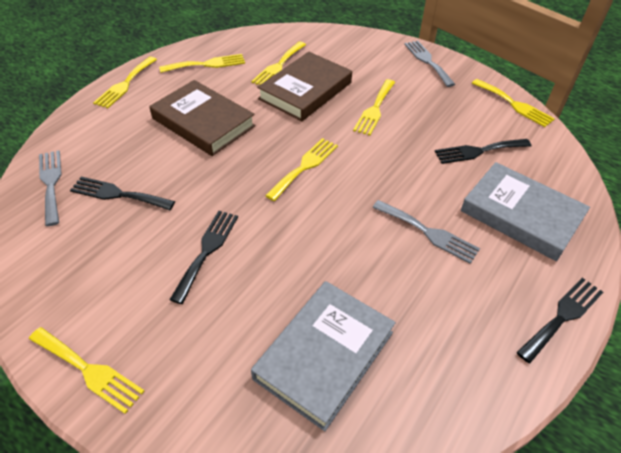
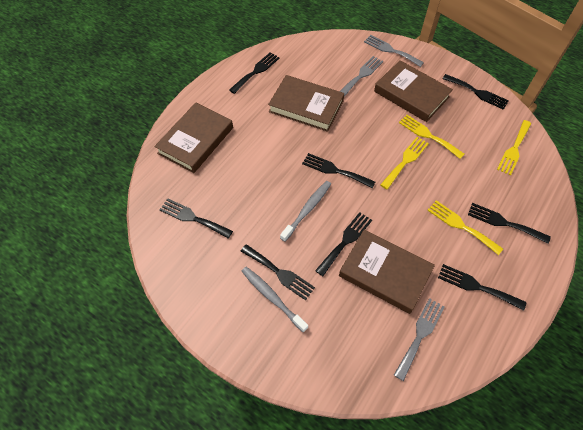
black fork: 4 -> 8
brown book: 2 -> 4
grey book: 2 -> 0
grey toothbrush: 0 -> 2
yellow fork: 7 -> 4

